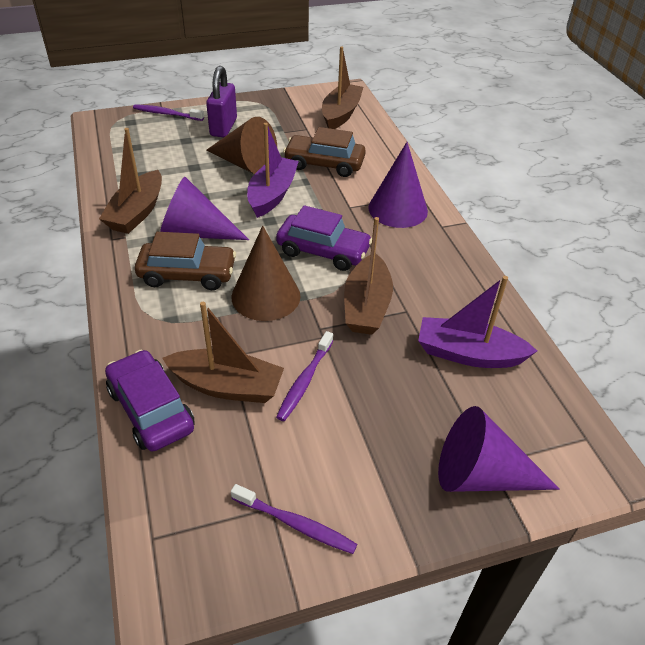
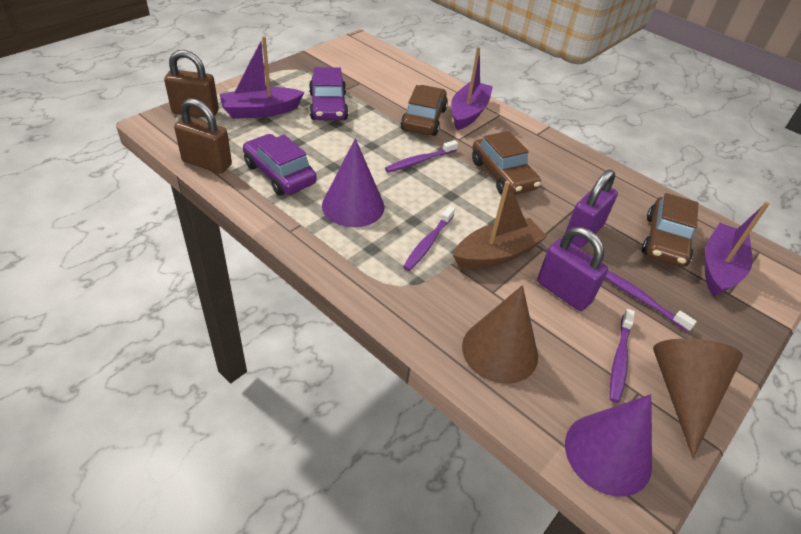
brown boat: 4 -> 1
brown car: 2 -> 3
brown padlock: 0 -> 2
purple boat: 2 -> 3
purple cone: 3 -> 2
purple padlock: 1 -> 2
purple toothbrush: 3 -> 4

